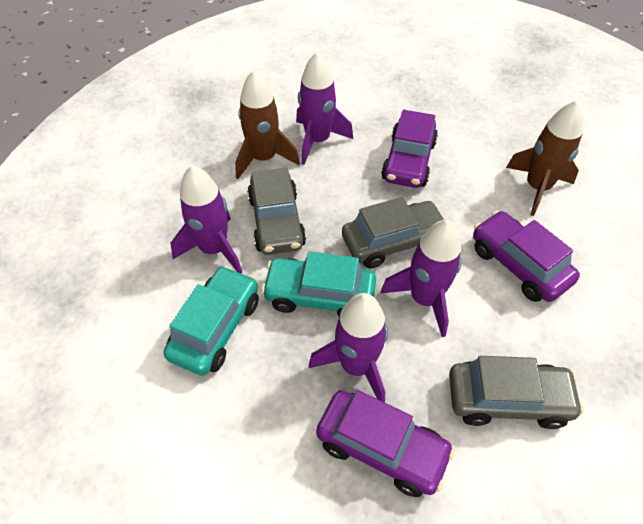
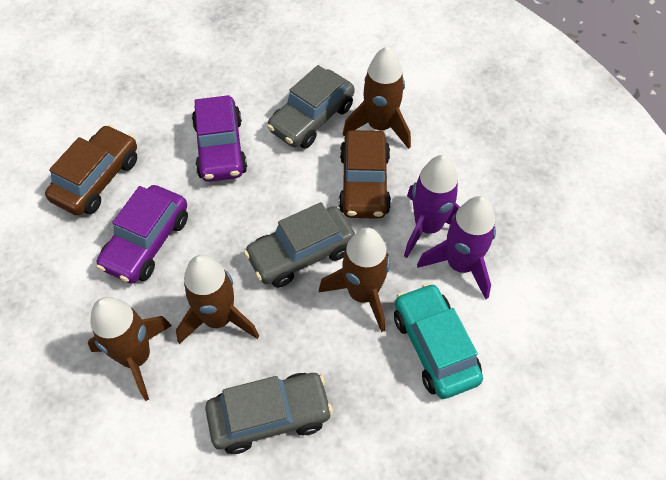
brown car: 0 -> 2
brown rocket: 2 -> 4
purple car: 3 -> 2
purple rocket: 4 -> 2
turquoise car: 2 -> 1

